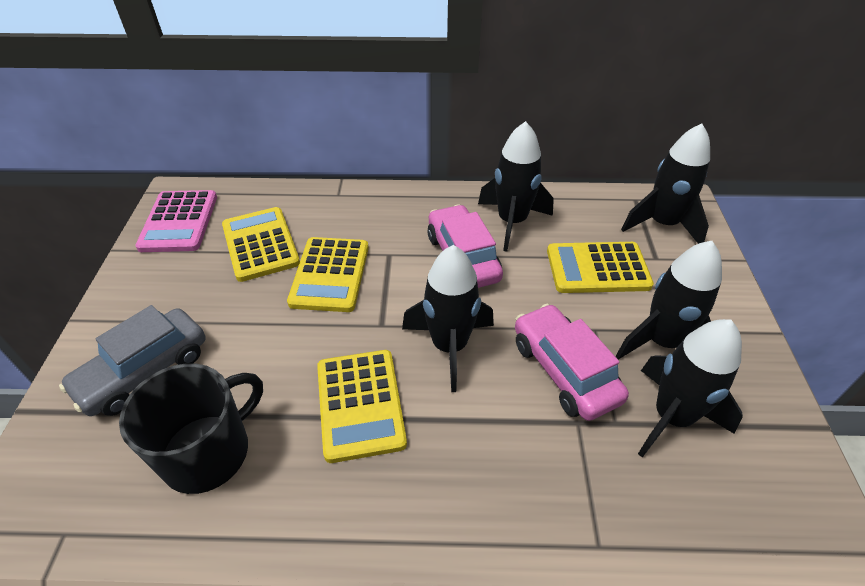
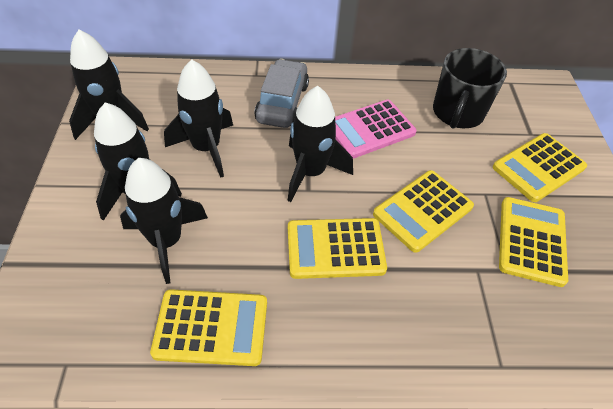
pink car: 2 -> 0
yellow calculator: 4 -> 5

